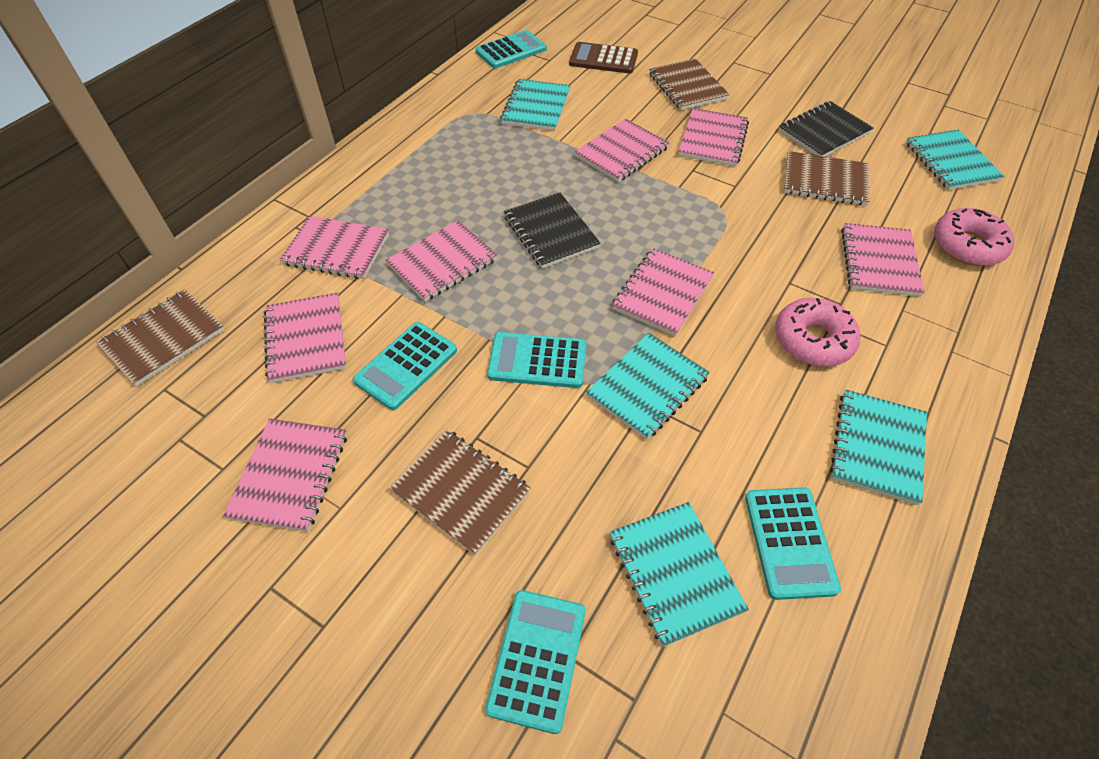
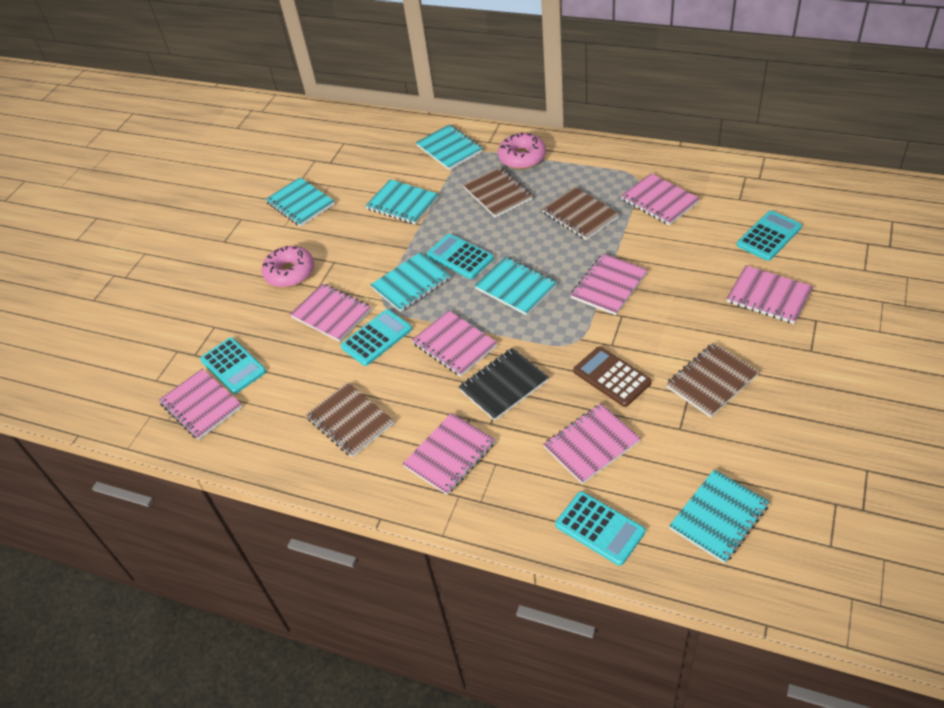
black notebook: 2 -> 1
turquoise notebook: 5 -> 6

